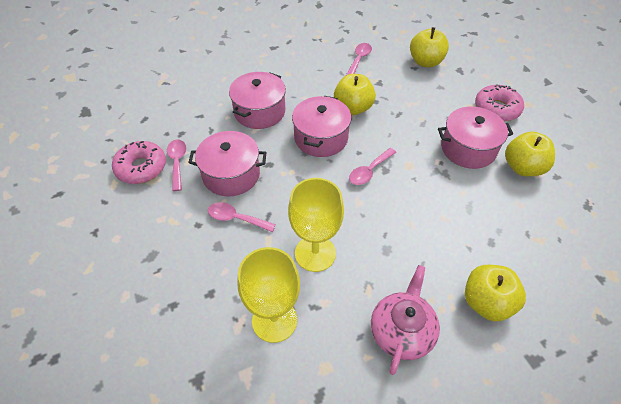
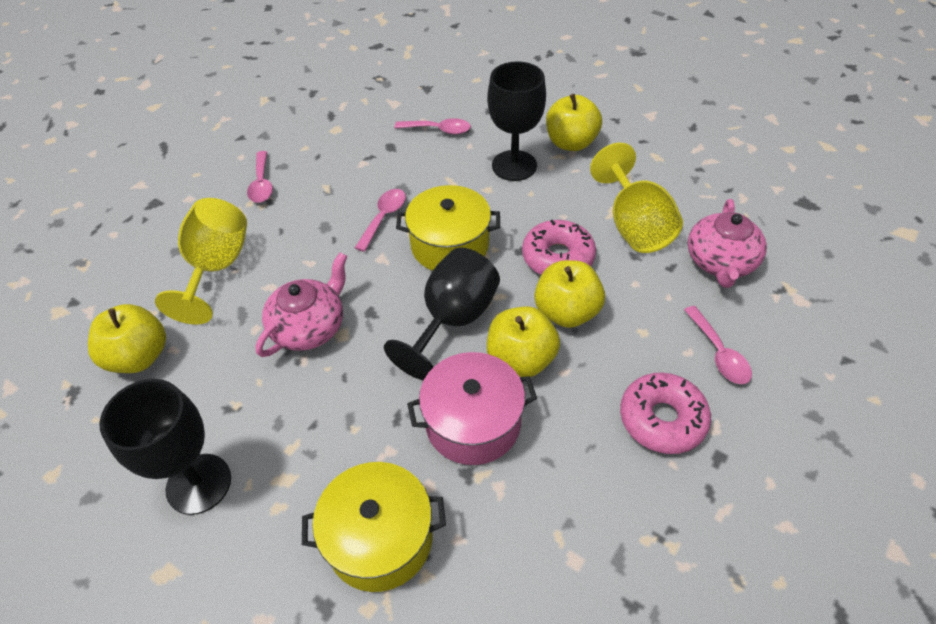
black goblet: 0 -> 3
pink pot: 4 -> 1
pink teapot: 1 -> 2
yellow pot: 0 -> 2

